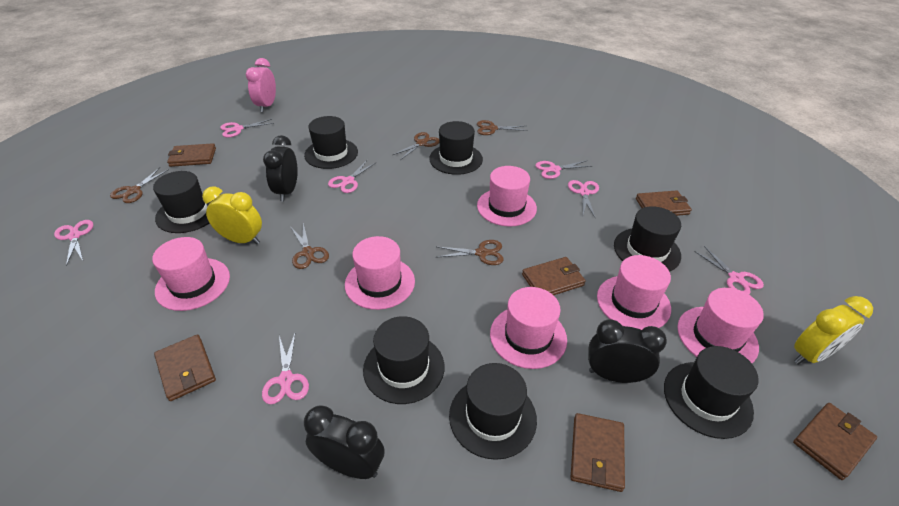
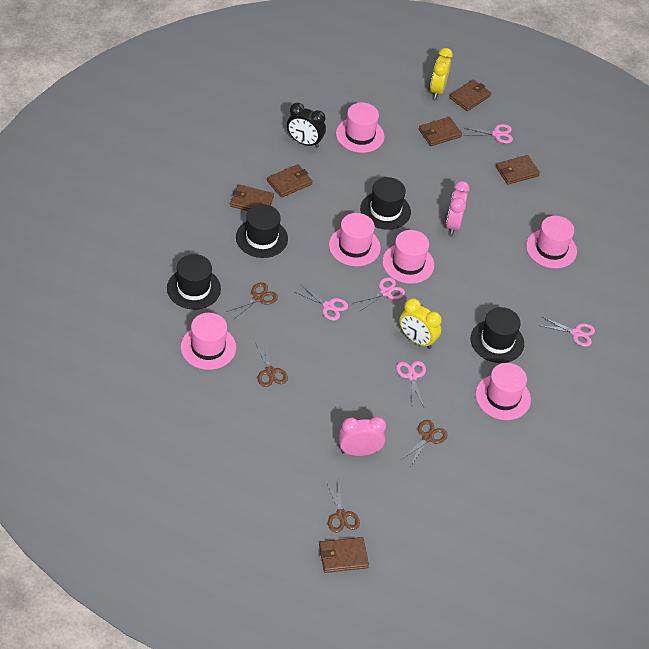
black clock: 3 -> 1
black hat: 7 -> 4
brown scissors: 5 -> 4
pink clock: 1 -> 2
pink scissors: 7 -> 5

